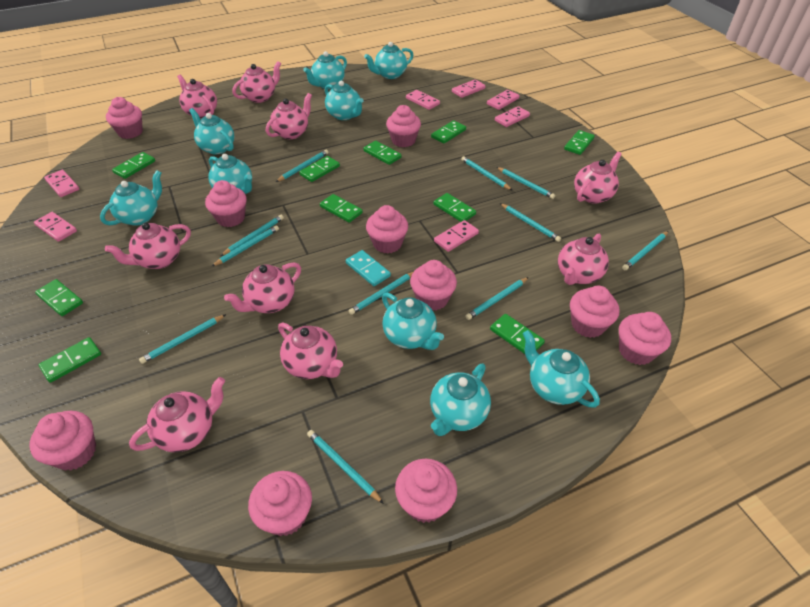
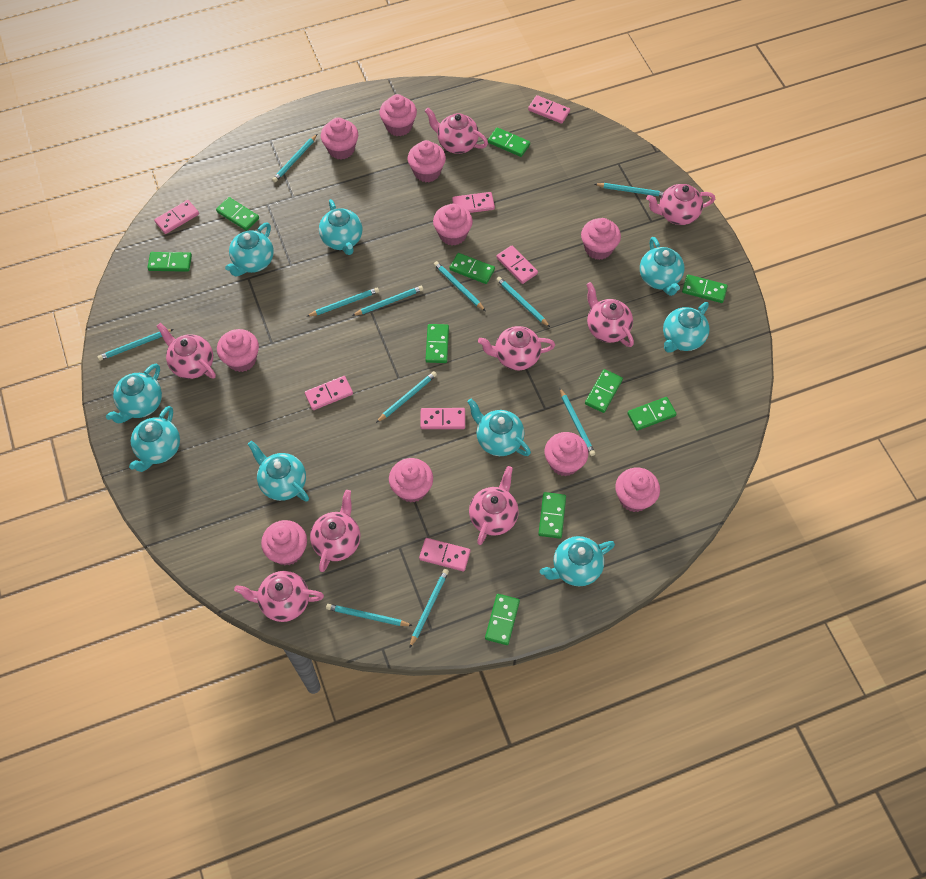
pink teapot: 9 -> 8
turquoise domino: 1 -> 0

